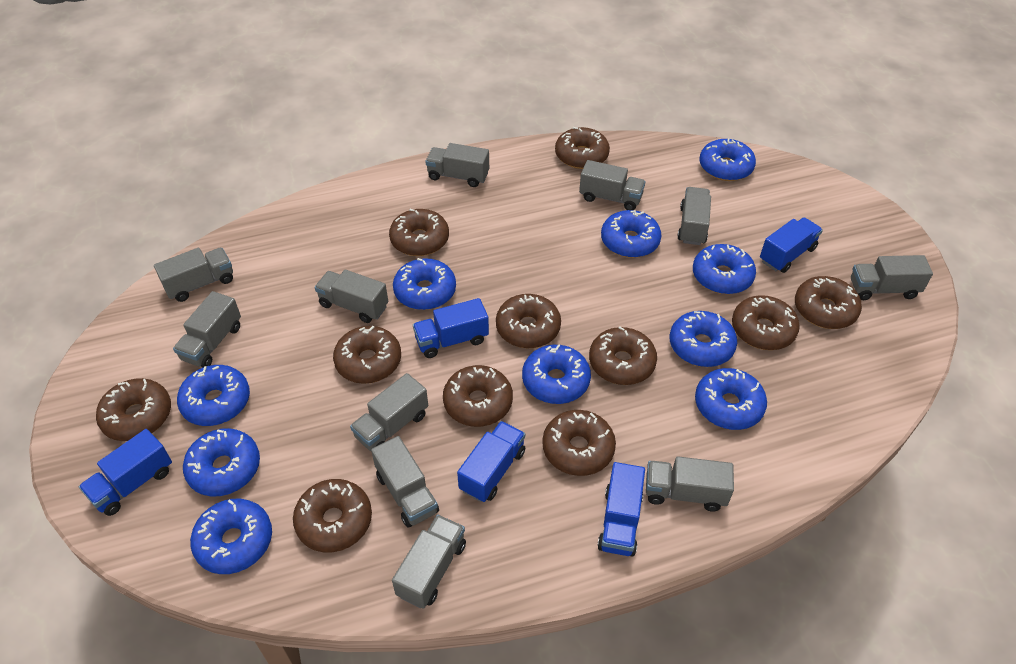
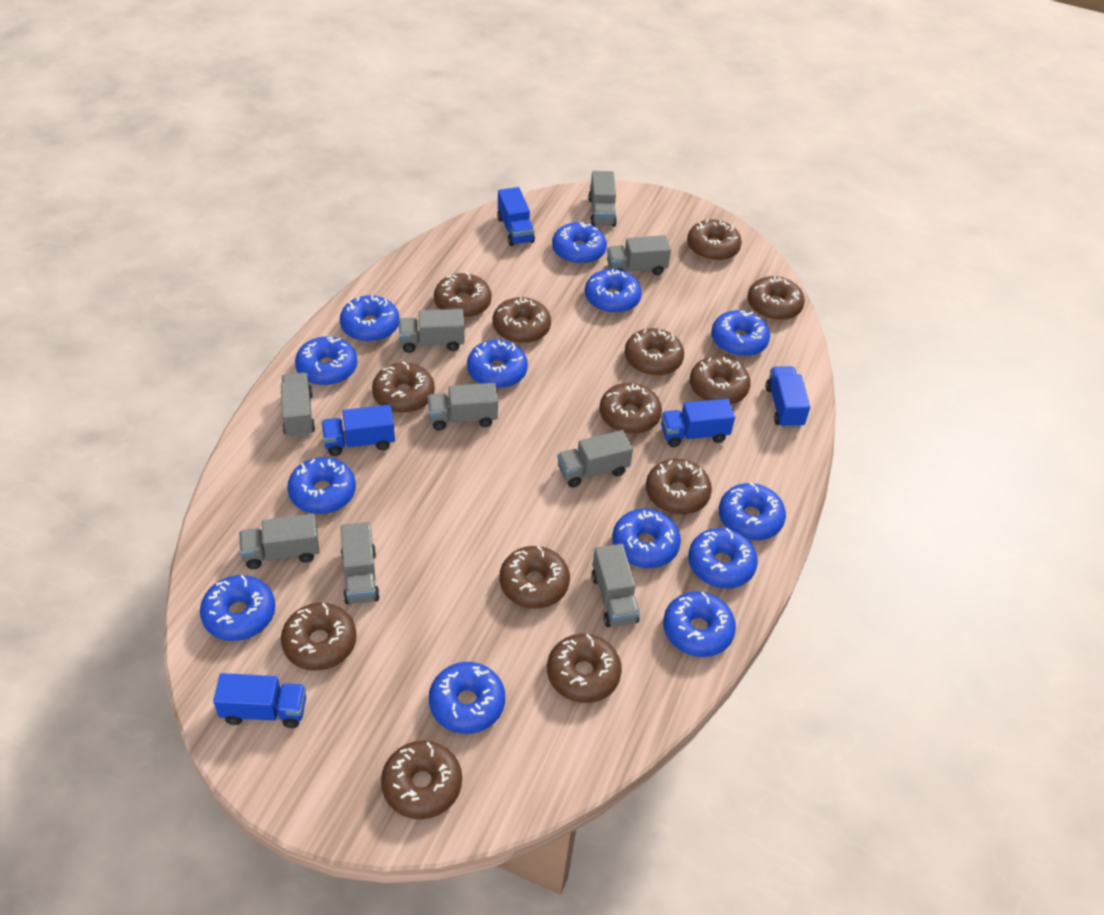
blue donut: 10 -> 13
brown donut: 11 -> 13
grey truck: 11 -> 9

